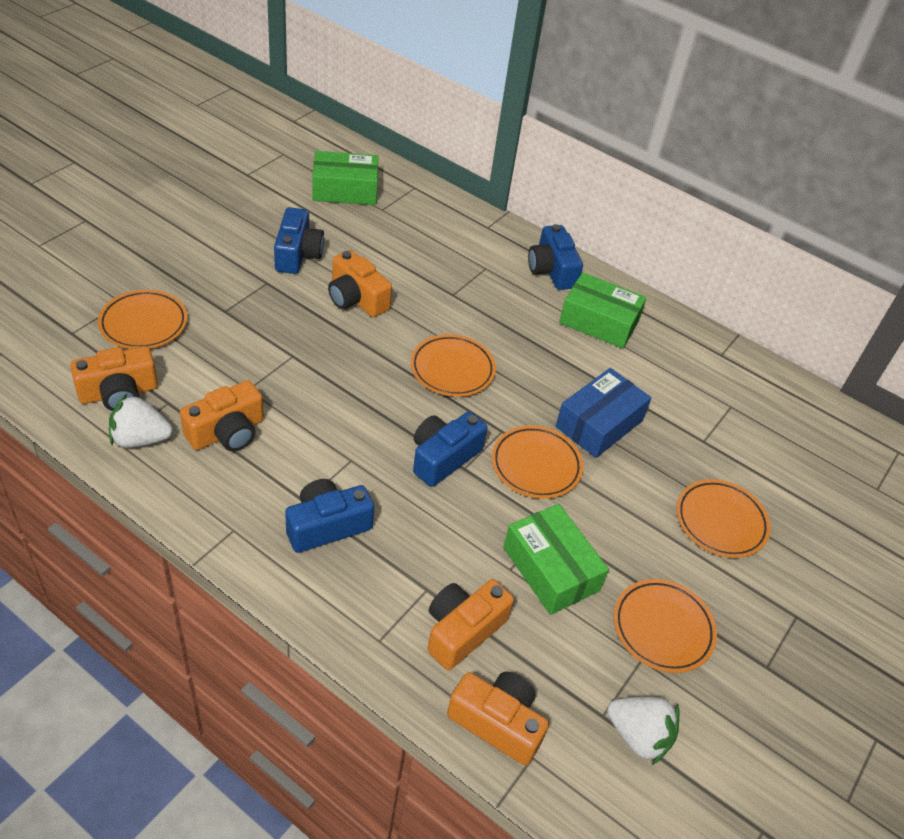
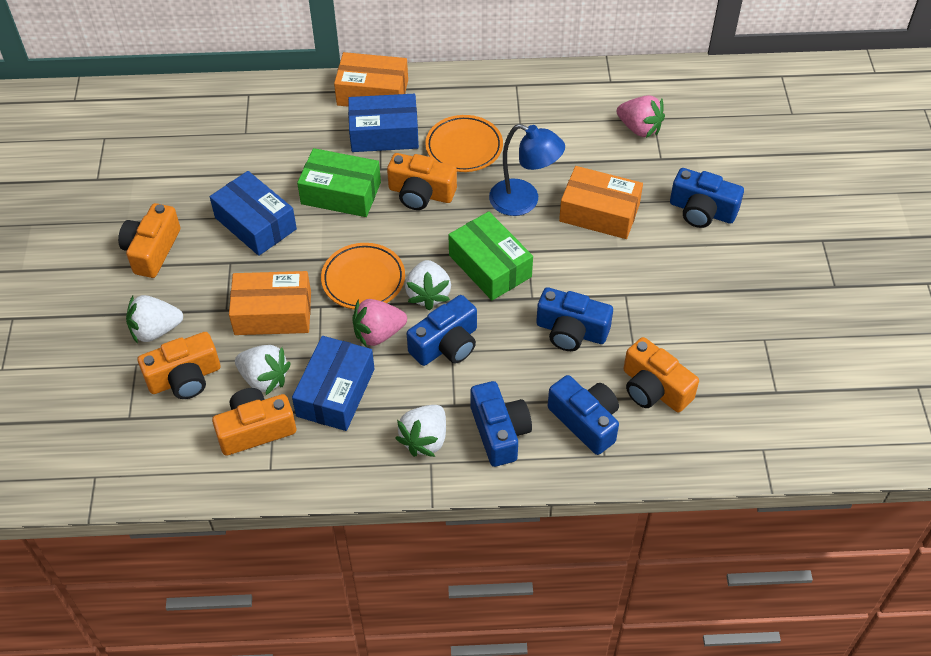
blue box: 1 -> 3
blue camera: 4 -> 5
blue lamp: 0 -> 1
green box: 3 -> 2
orange box: 0 -> 3
orange plate: 5 -> 2
pink strawberry: 0 -> 2
white strawberry: 2 -> 4

